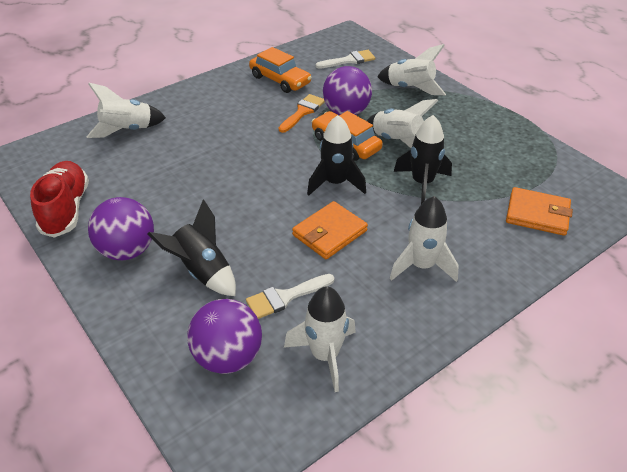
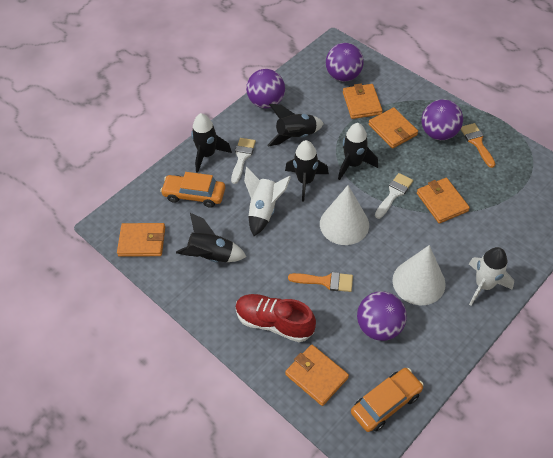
black rocket: 3 -> 5
orange brush: 1 -> 2
orange wallet: 2 -> 5
purple ball: 3 -> 4
white cone: 0 -> 2
white rocket: 5 -> 2

